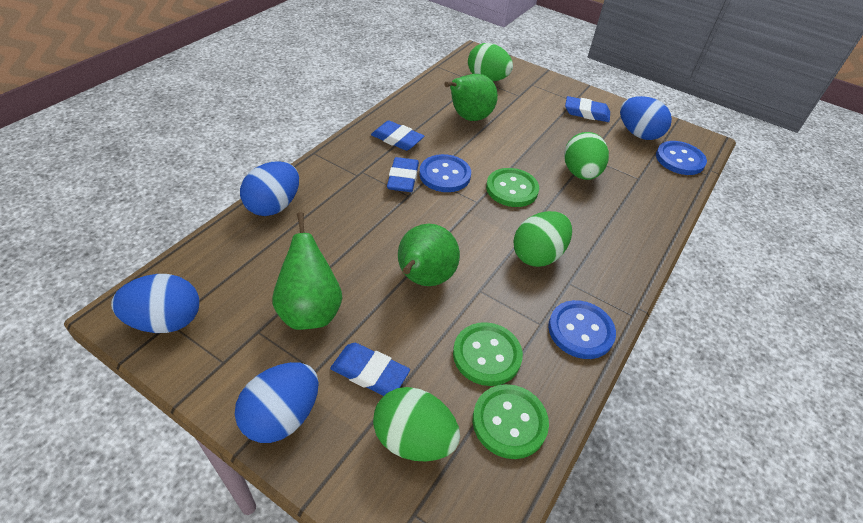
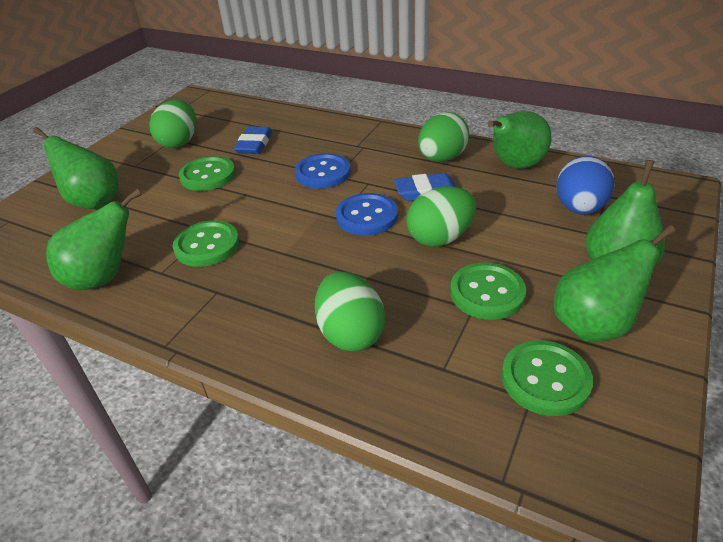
blue button: 3 -> 2
blue egg: 4 -> 1
blue eraser: 4 -> 2
green button: 3 -> 4
green pear: 3 -> 5

